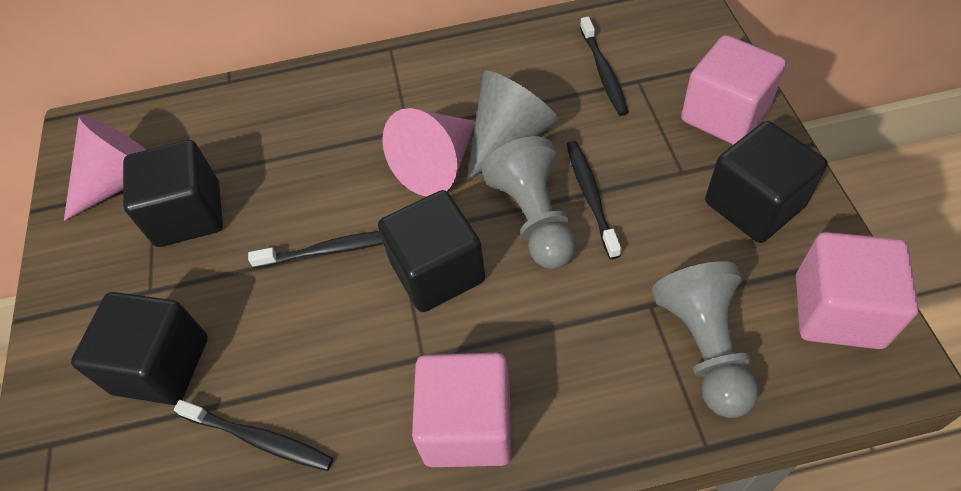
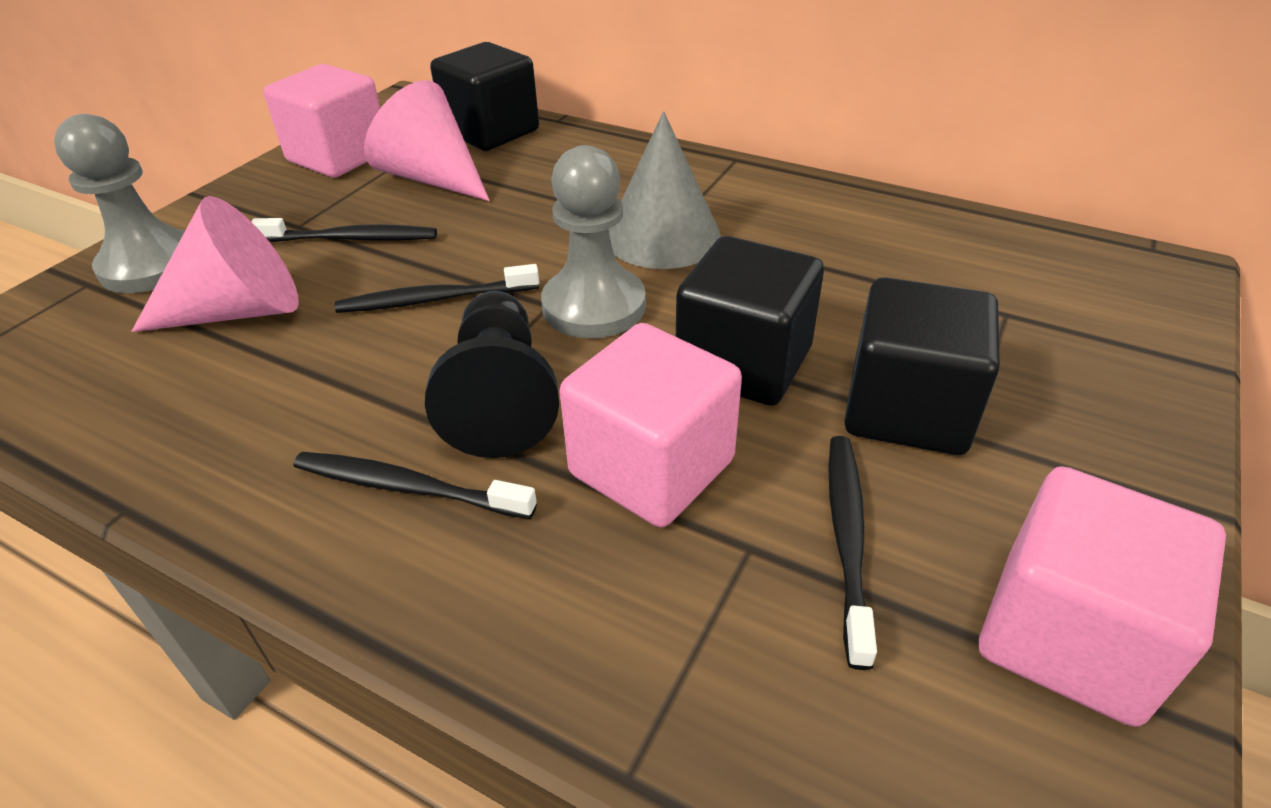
black cube: 4 -> 3
black pawn: 0 -> 1

